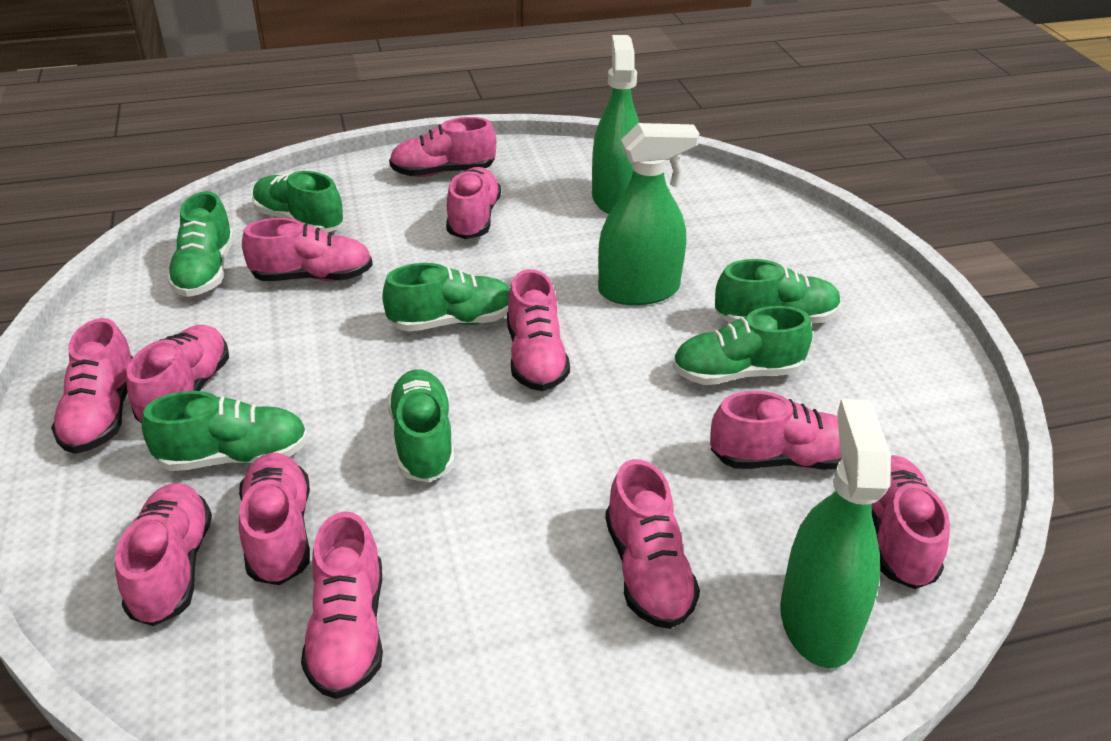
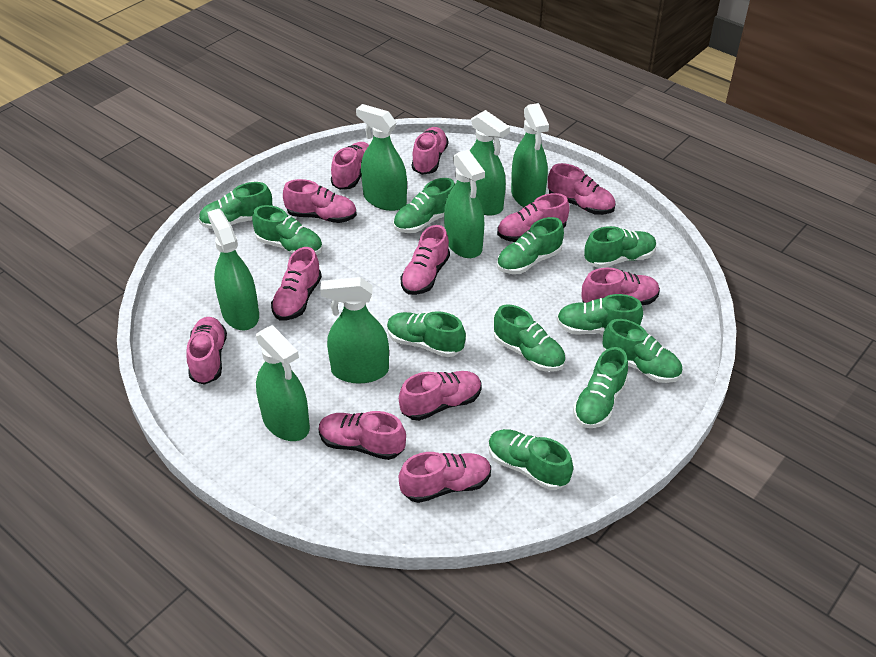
green shoe: 7 -> 11
green spray bottle: 3 -> 7

